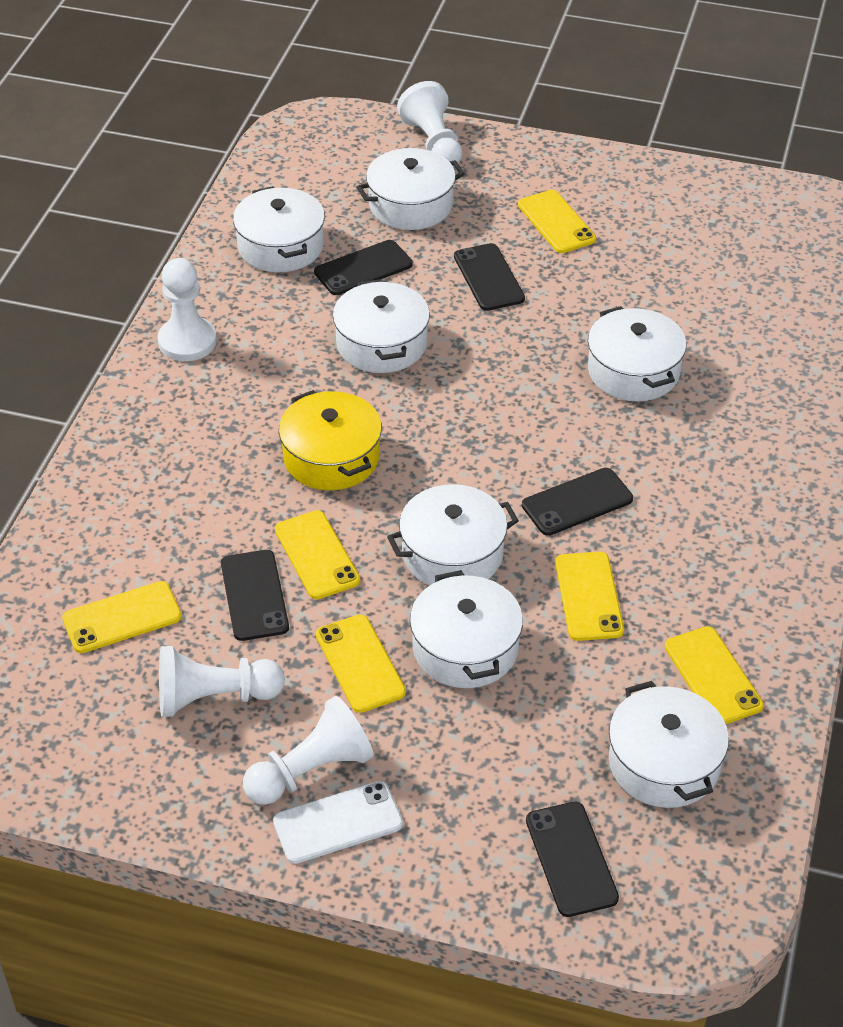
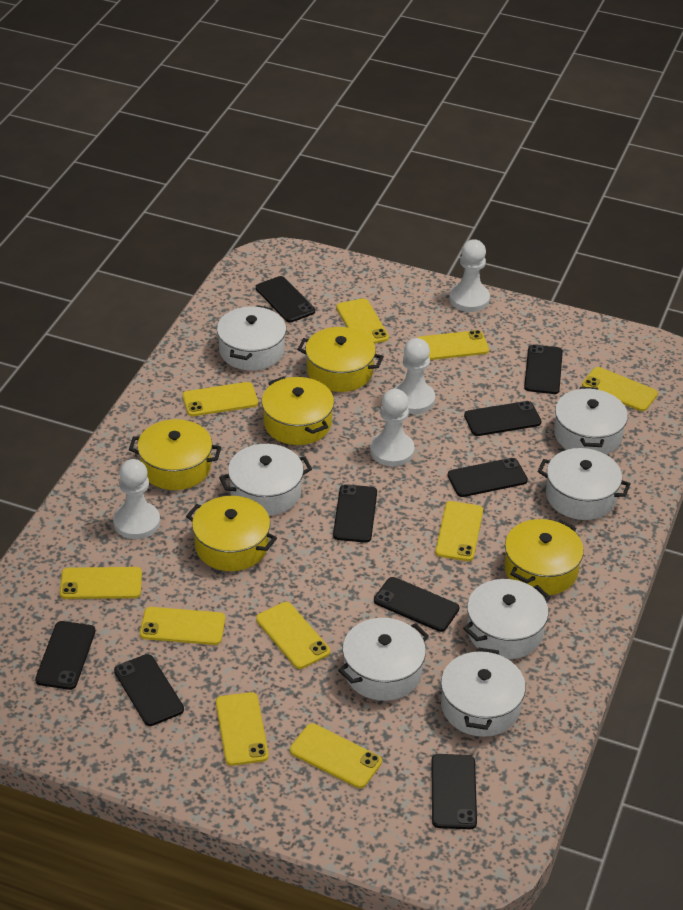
black phone: 5 -> 9
white phone: 1 -> 0
yellow phone: 6 -> 10
yellow pot: 1 -> 5

